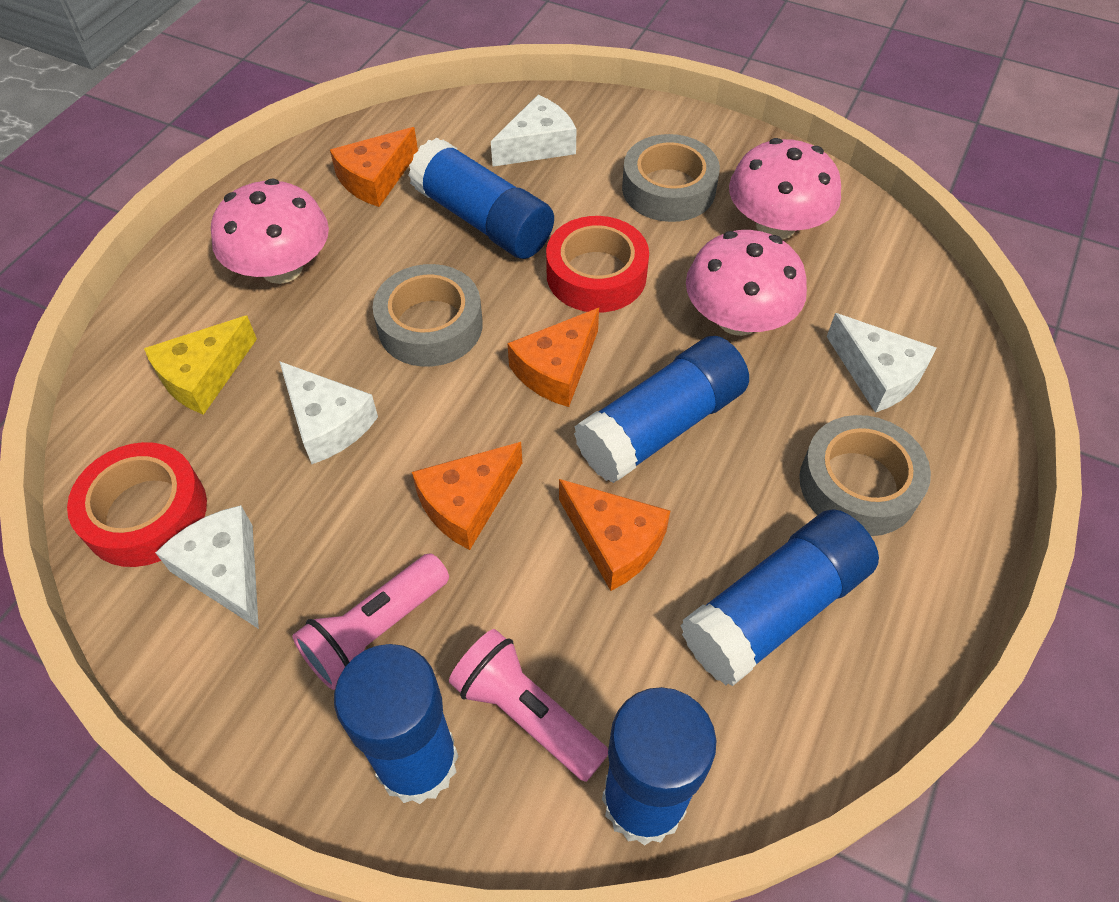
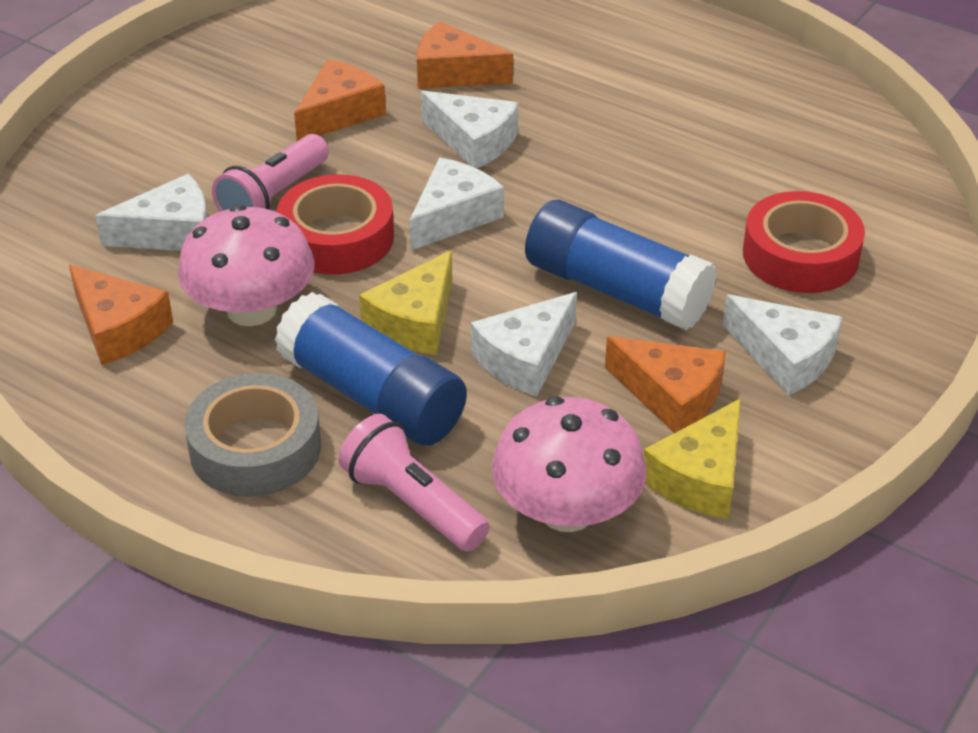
blue glue stick: 5 -> 2
grey tape: 3 -> 1
pink mushroom: 3 -> 2
white cheese: 4 -> 5
yellow cheese: 1 -> 2

